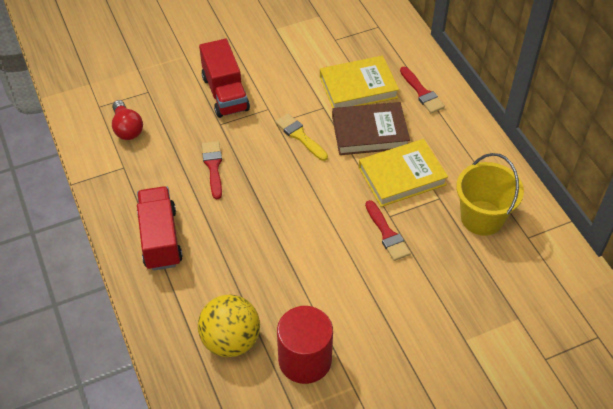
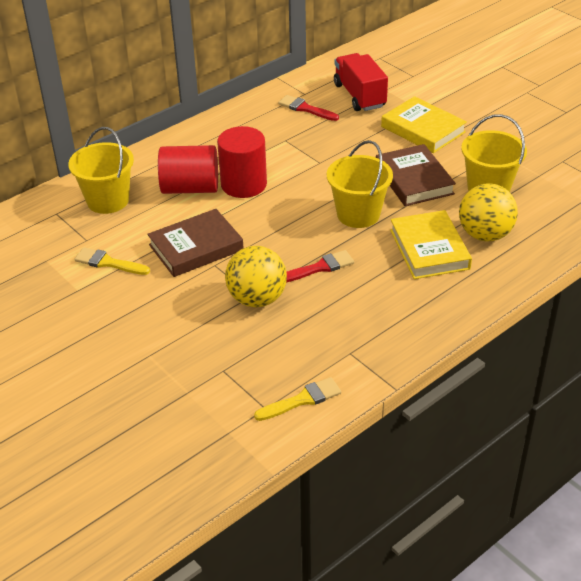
brown book: 1 -> 2
red brush: 3 -> 2
red cylinder: 1 -> 2
red light bulb: 1 -> 0
red truck: 2 -> 1
yellow ball: 1 -> 2
yellow brush: 1 -> 2
yellow bucket: 1 -> 3

